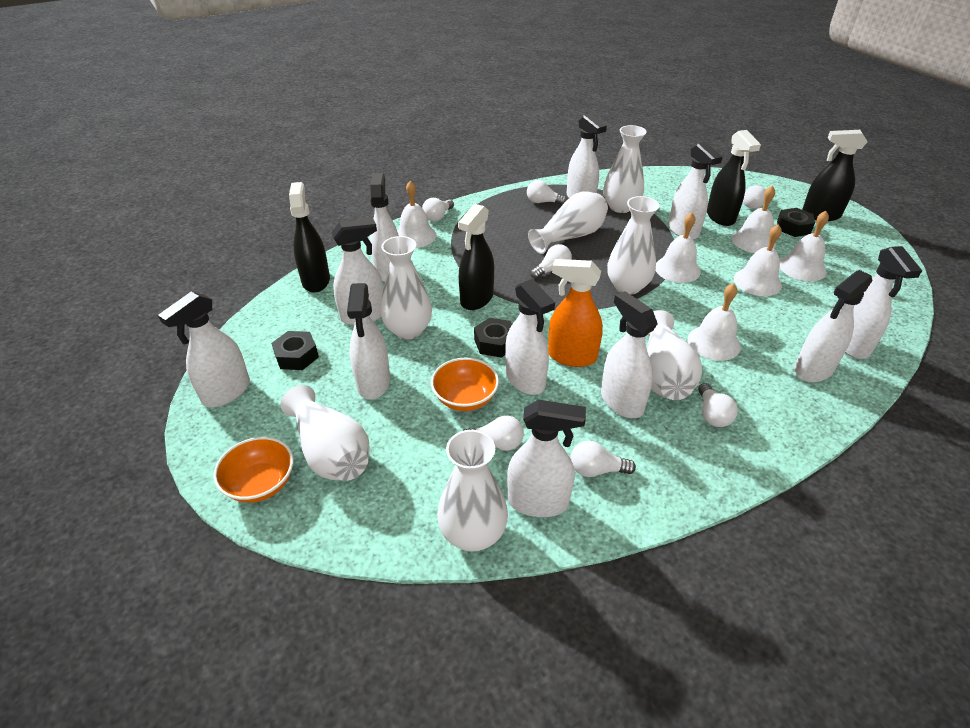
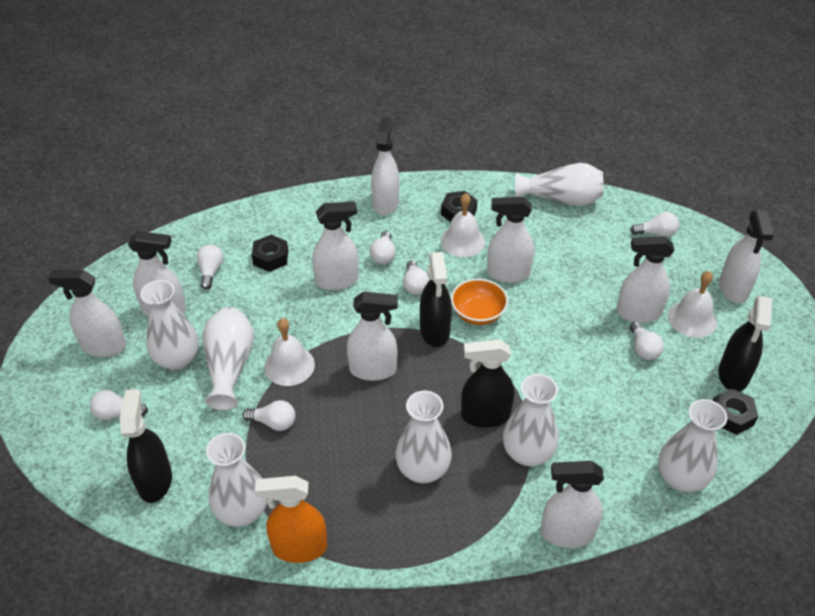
orange bowl: 2 -> 1
white bell: 6 -> 3
white spray bottle: 11 -> 9

